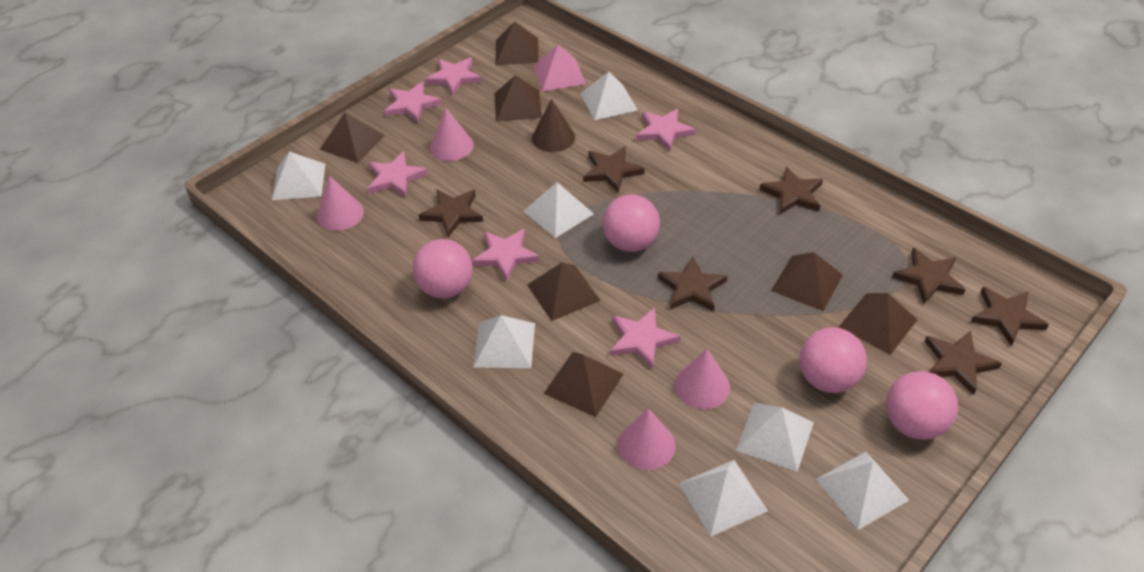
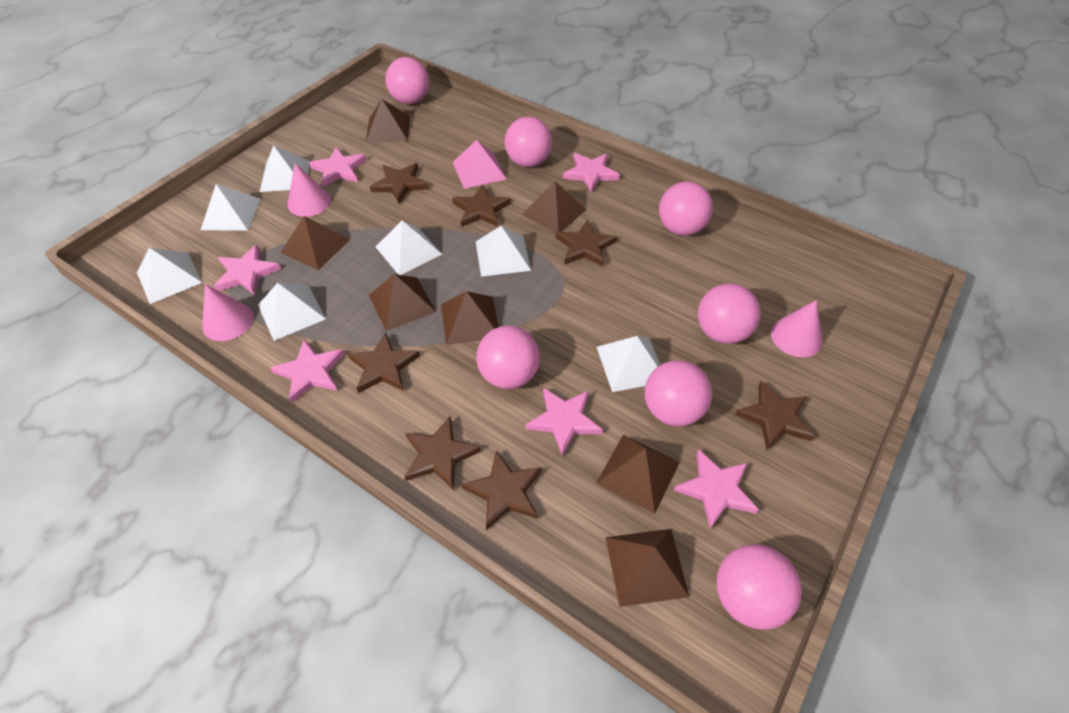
brown cone: 1 -> 0
pink ball: 4 -> 7
pink cone: 4 -> 3

